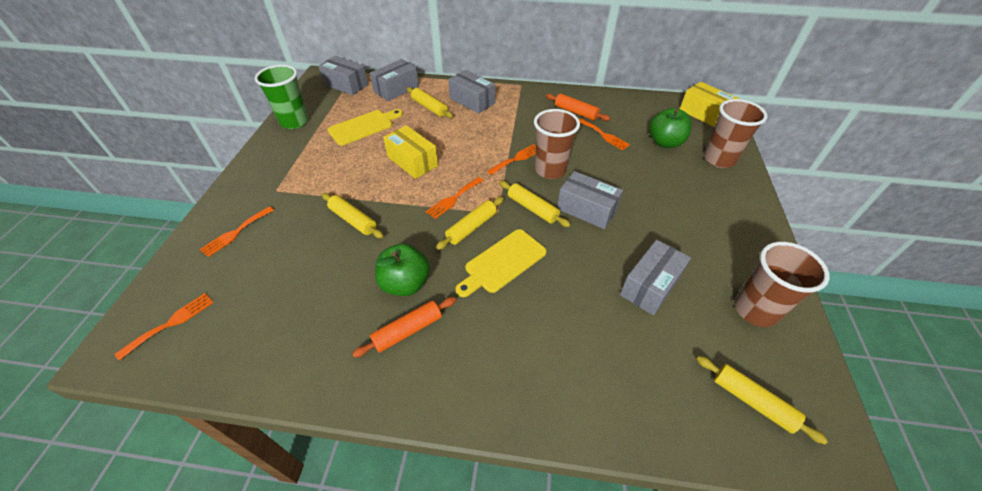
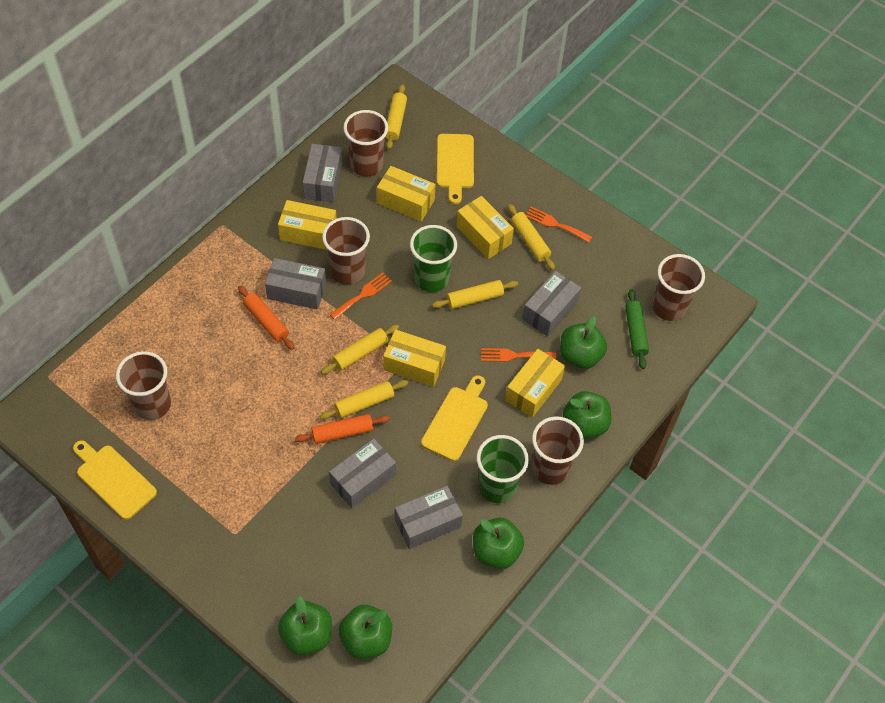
brown cup: 3 -> 5
green apple: 2 -> 5
green cup: 1 -> 2
green rolling pin: 0 -> 1
orange fork: 5 -> 3
yellow box: 2 -> 5
yellow cutting board: 2 -> 3

